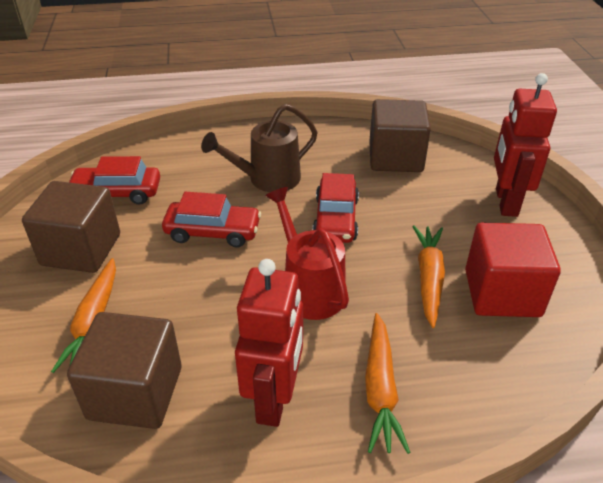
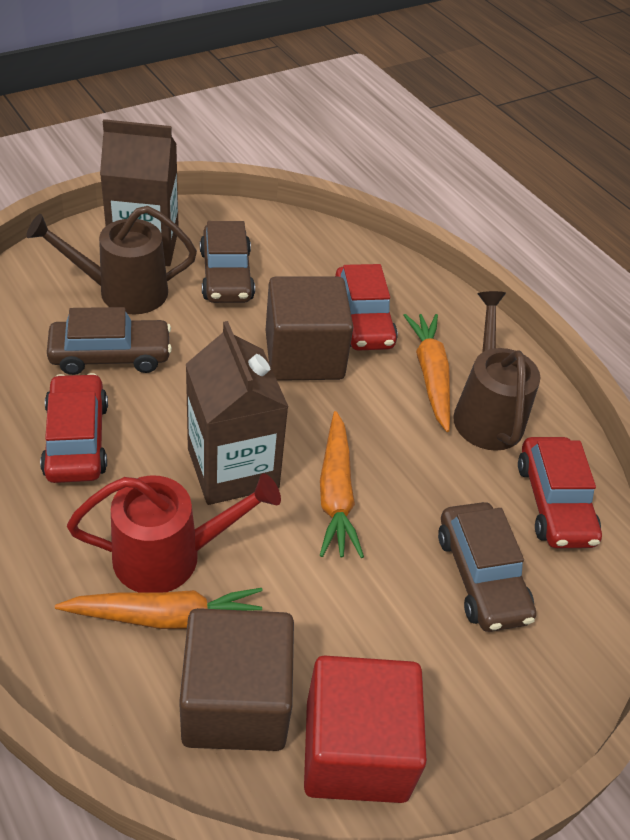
brown car: 0 -> 3
brown carton: 0 -> 2
brown cube: 3 -> 2
brown watering can: 1 -> 2
red robot: 2 -> 0

